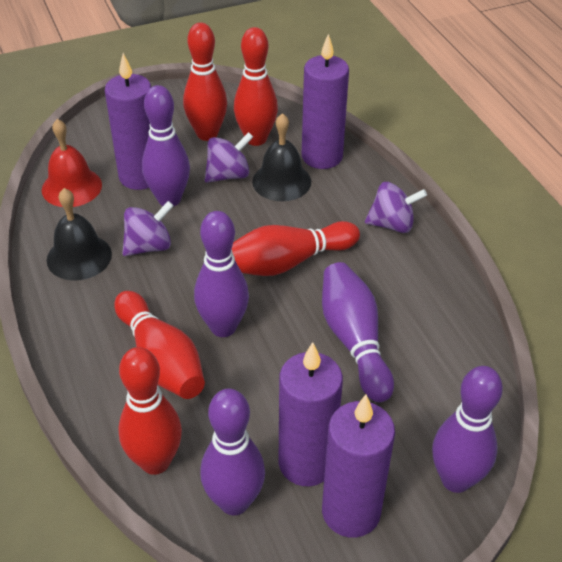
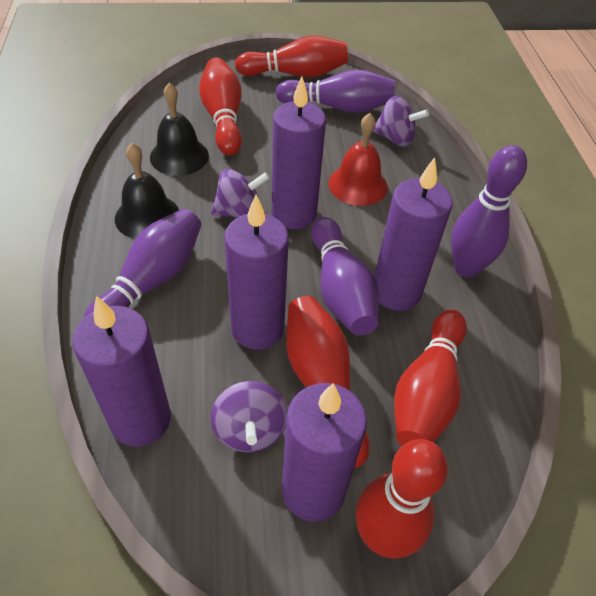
purple bowling pin: 5 -> 4
purple candle: 4 -> 5

